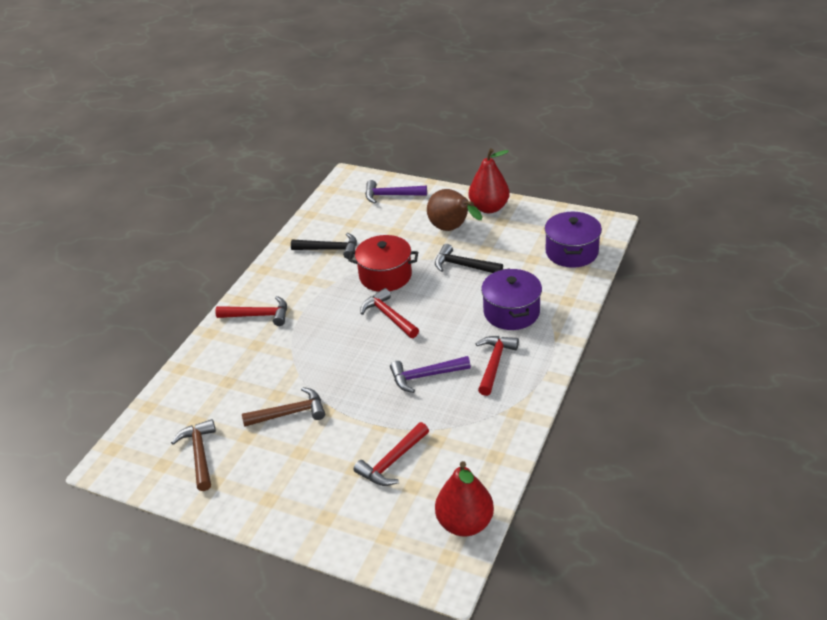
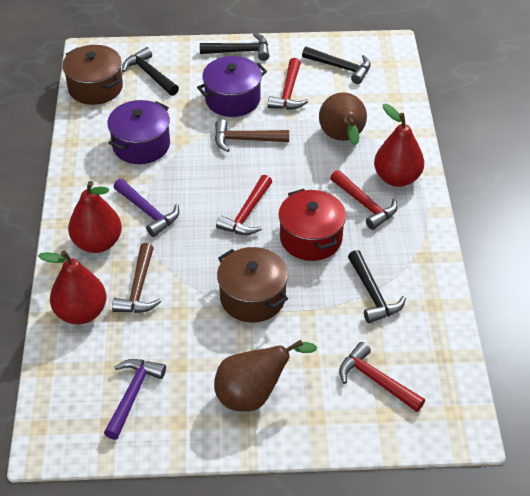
black hammer: 2 -> 4
brown pear: 1 -> 2
brown pot: 0 -> 2
red pear: 2 -> 3

